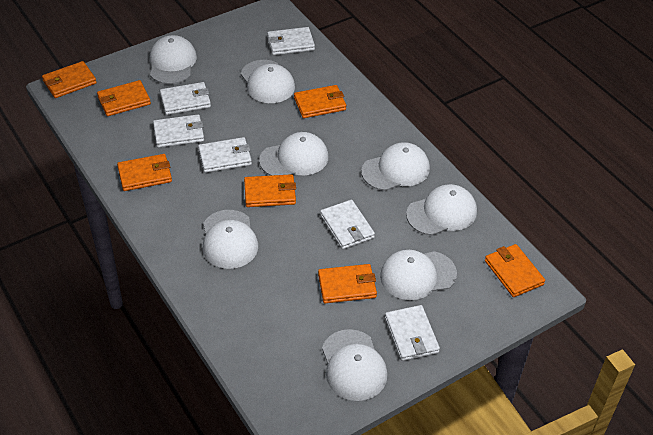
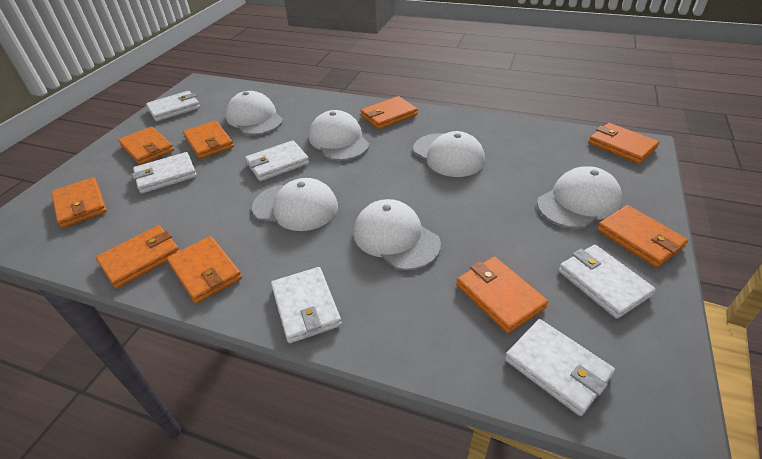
orange wallet: 7 -> 9
white cap: 8 -> 6

